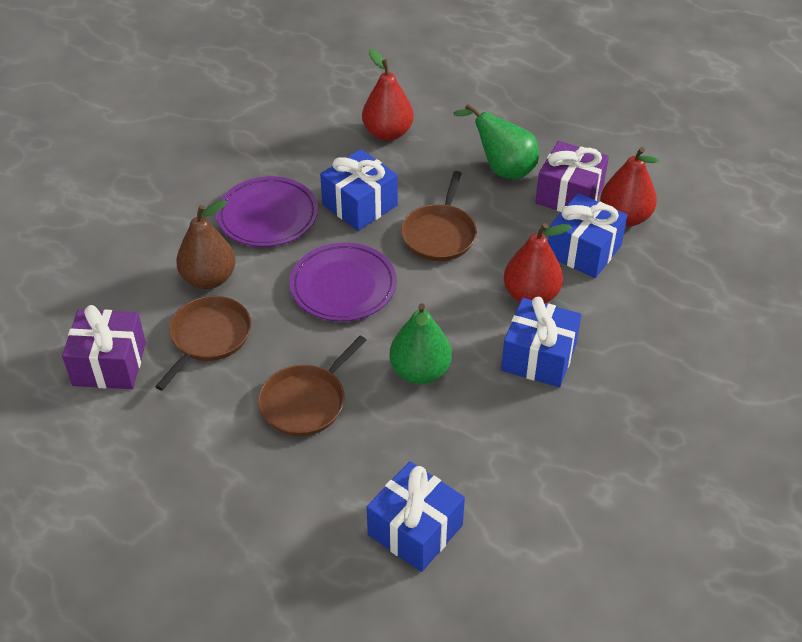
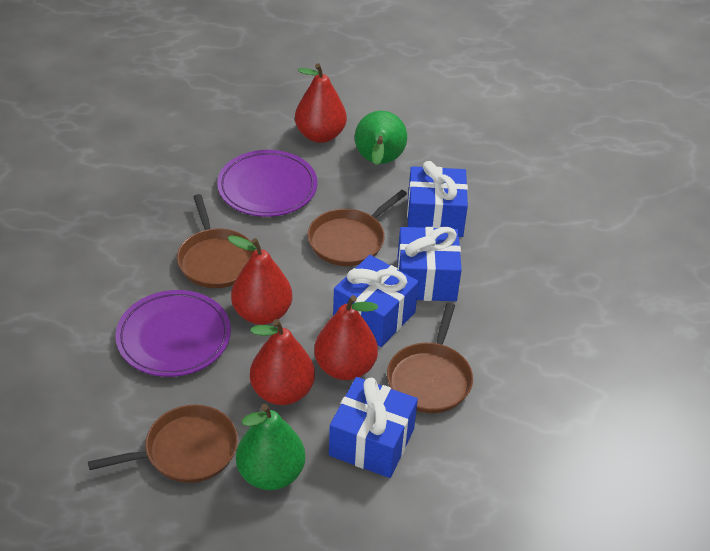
brown pan: 3 -> 4
brown pear: 1 -> 0
purple gift: 2 -> 0
red pear: 3 -> 4

